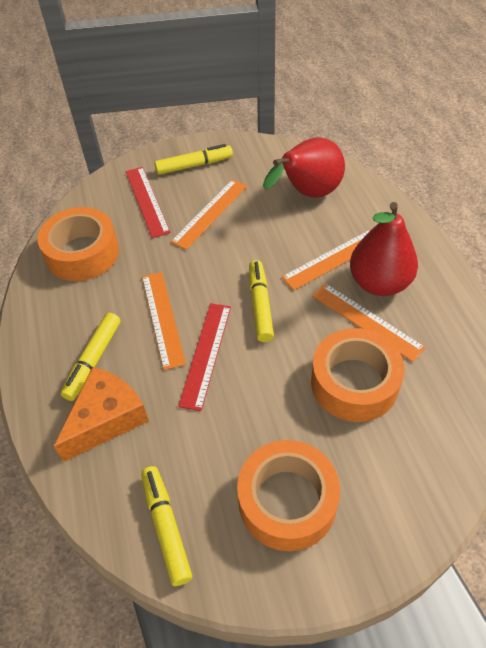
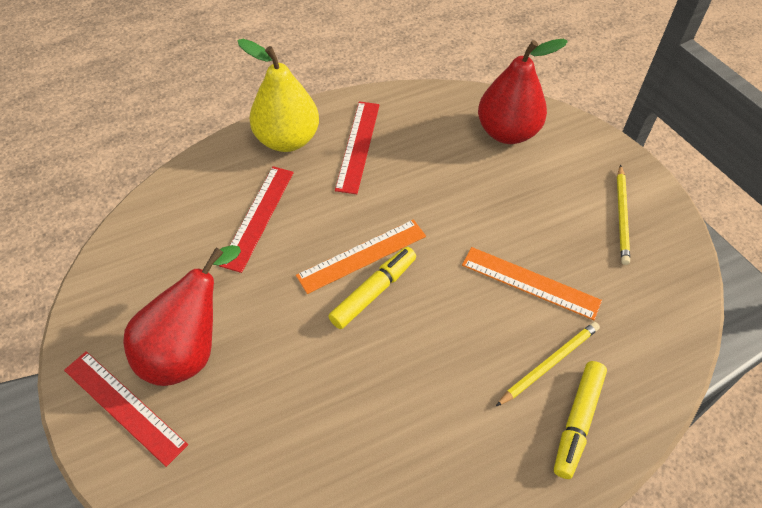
orange cheese: 1 -> 0
orange ruler: 4 -> 2
orange tape: 3 -> 0
red ruler: 2 -> 3
yellow marker: 4 -> 2
yellow pear: 0 -> 1
yellow pencil: 0 -> 2

